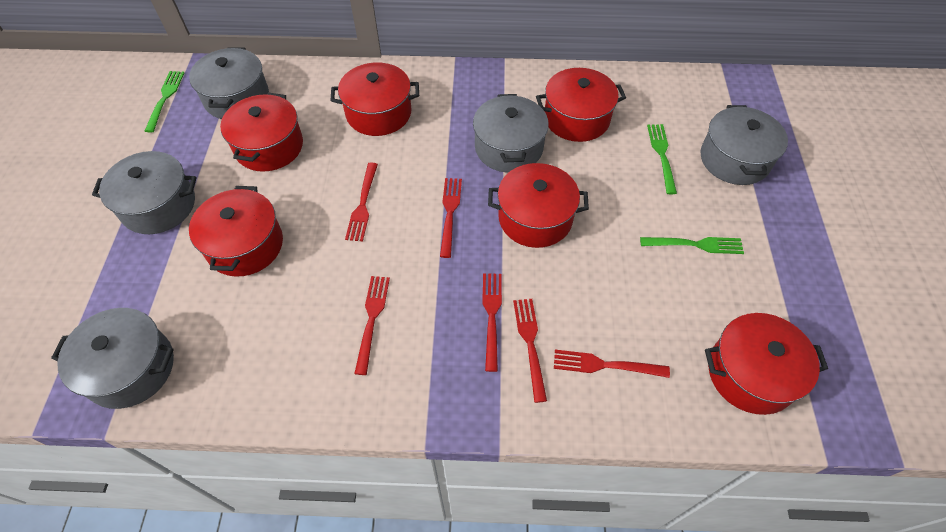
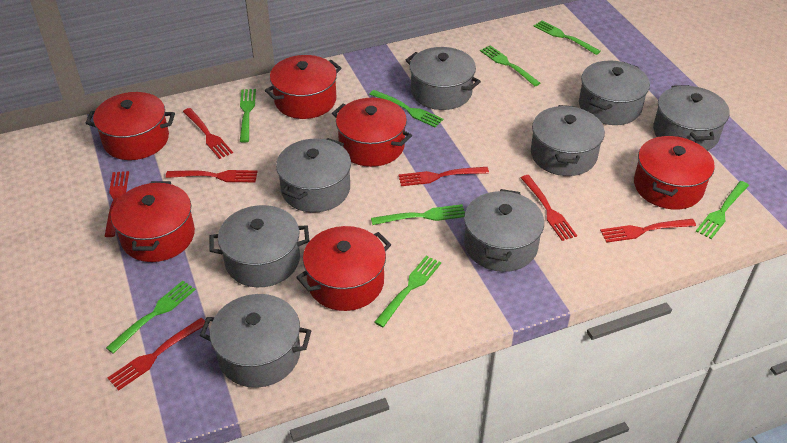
green fork: 3 -> 8
grey pot: 5 -> 8
red fork: 6 -> 7

